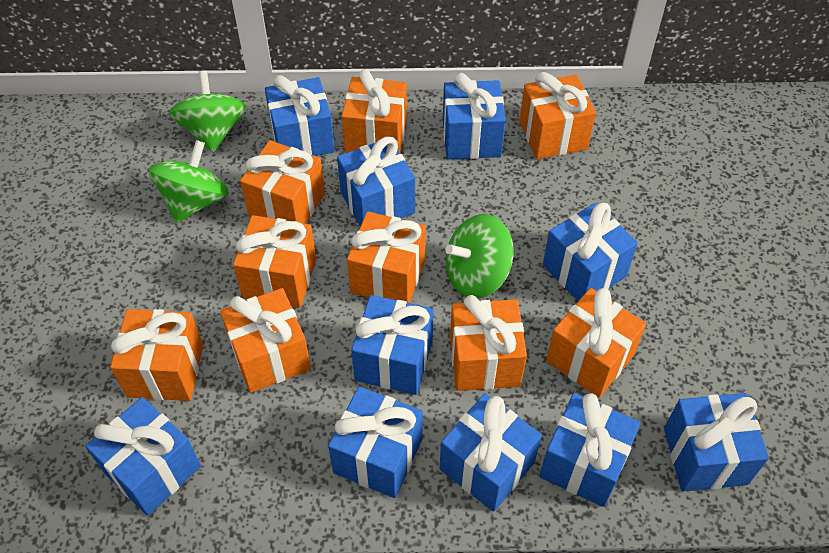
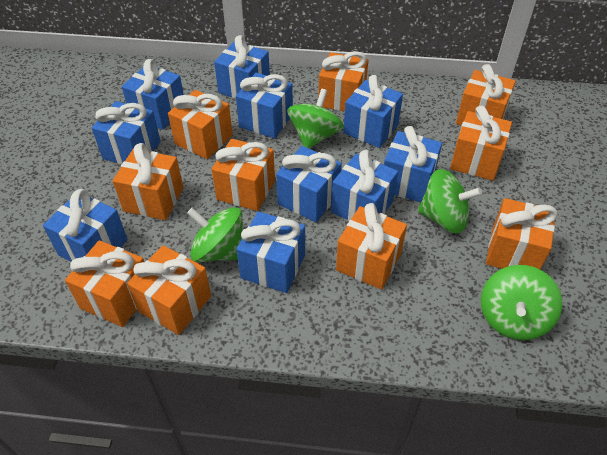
green spinning top: 3 -> 4
orange gift: 9 -> 10

